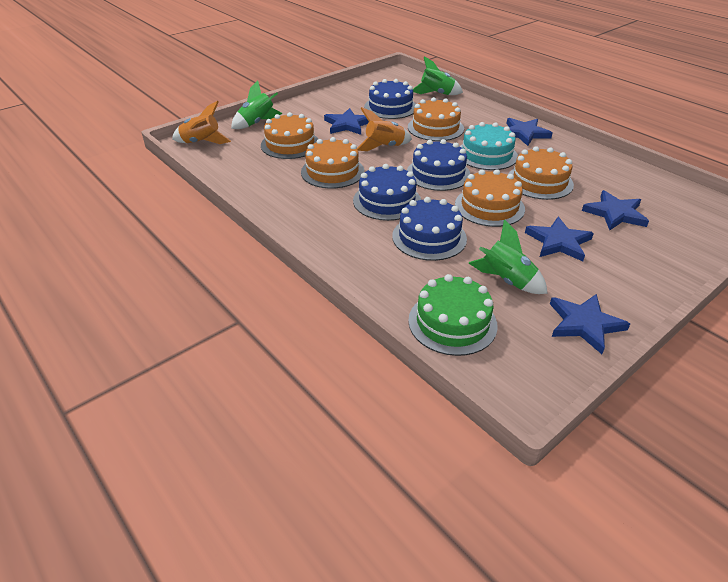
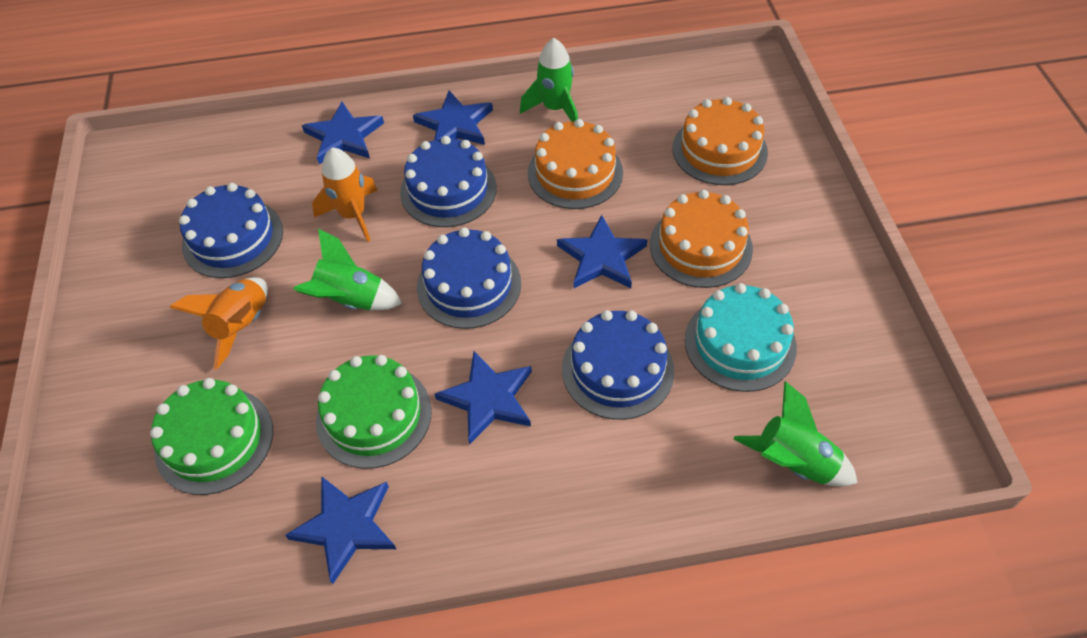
green cake: 1 -> 2
orange cake: 5 -> 3

